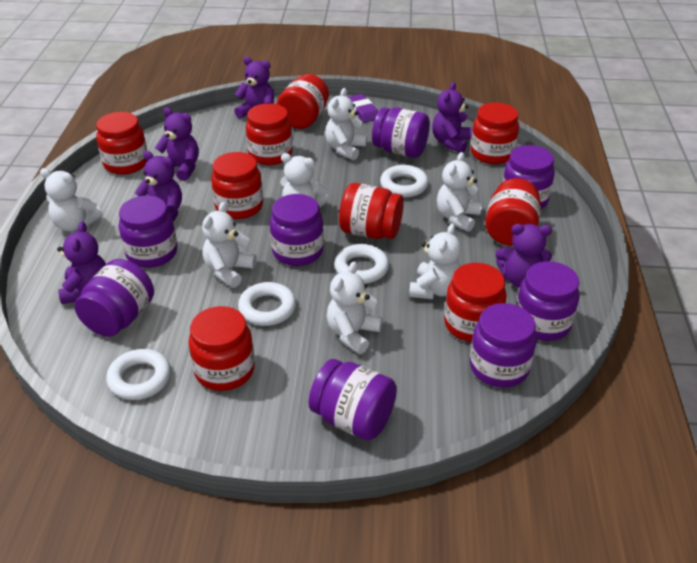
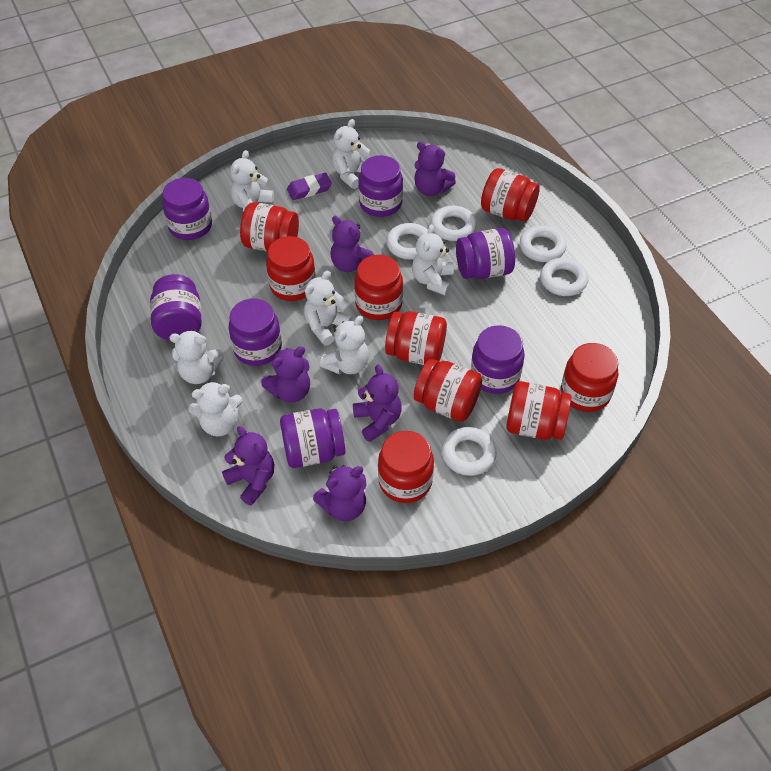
purple jar: 8 -> 7
white ring: 4 -> 5

